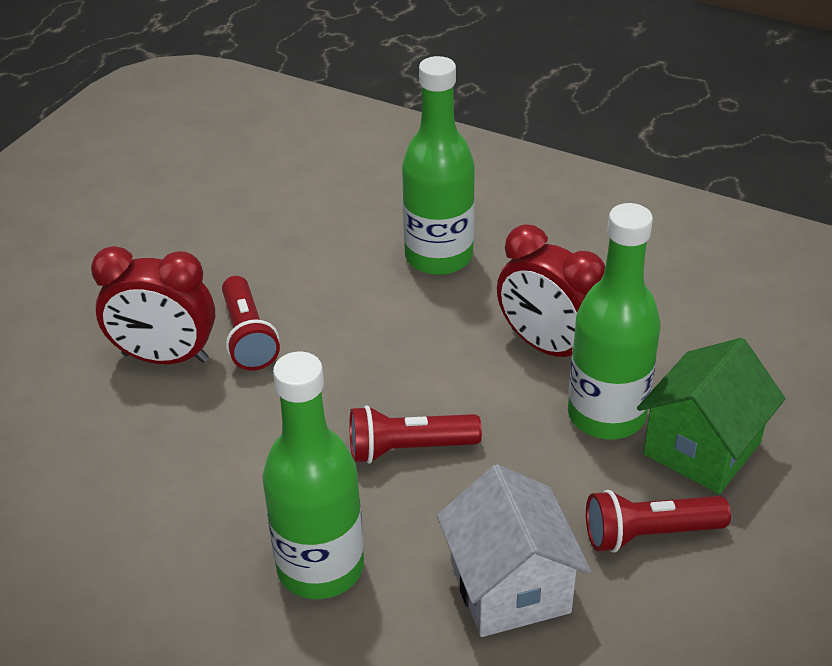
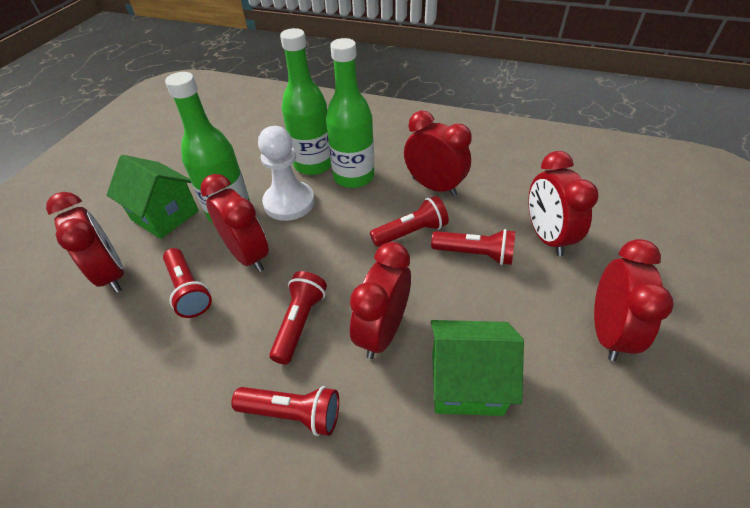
green house: 1 -> 2
red clock: 2 -> 6
red flashlight: 3 -> 5
white house: 1 -> 0
white pawn: 0 -> 1

